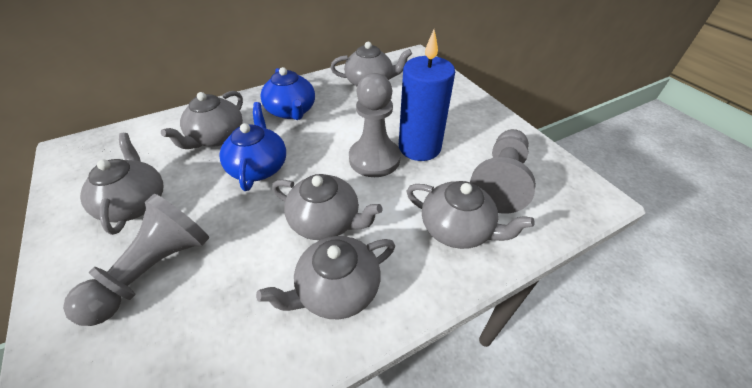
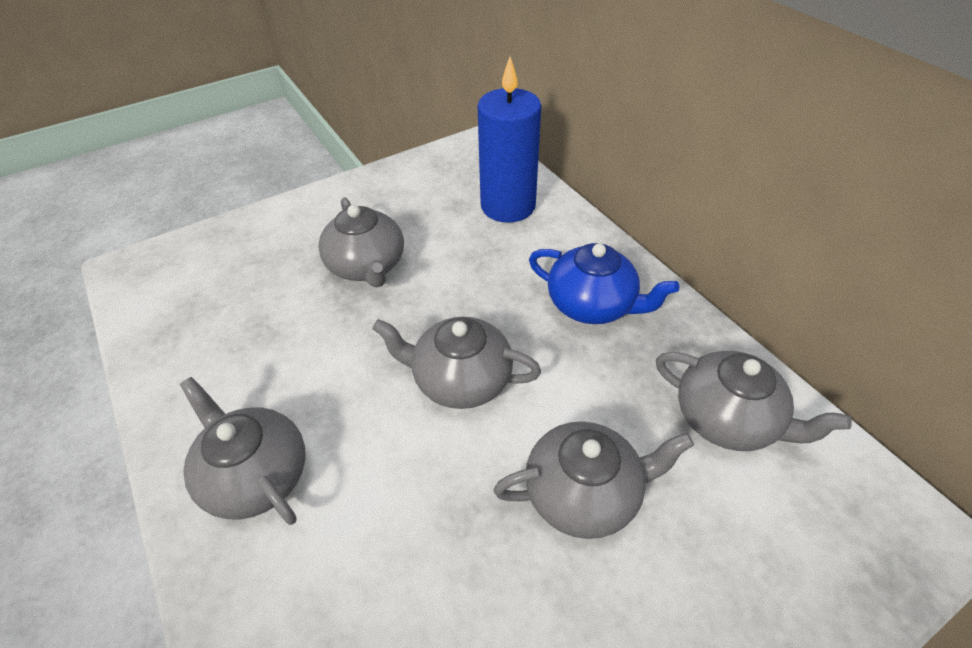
blue teapot: 2 -> 1
grey pawn: 3 -> 0
grey teapot: 6 -> 5

